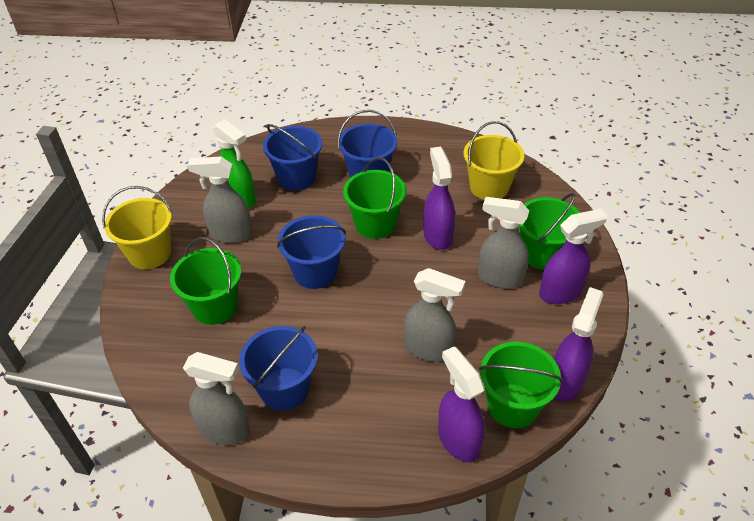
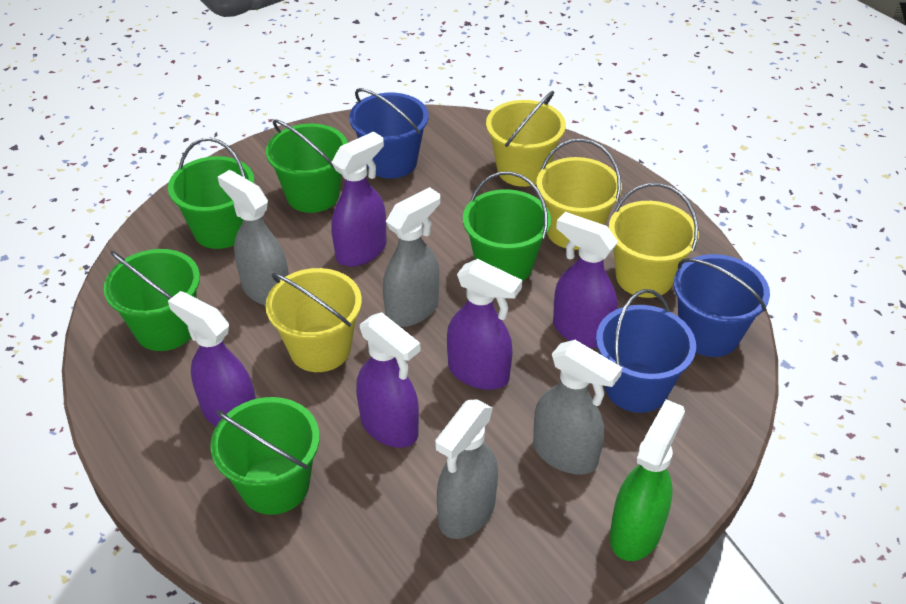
blue bucket: 4 -> 3
green bucket: 4 -> 5
purple spray bottle: 4 -> 5
yellow bucket: 2 -> 4

